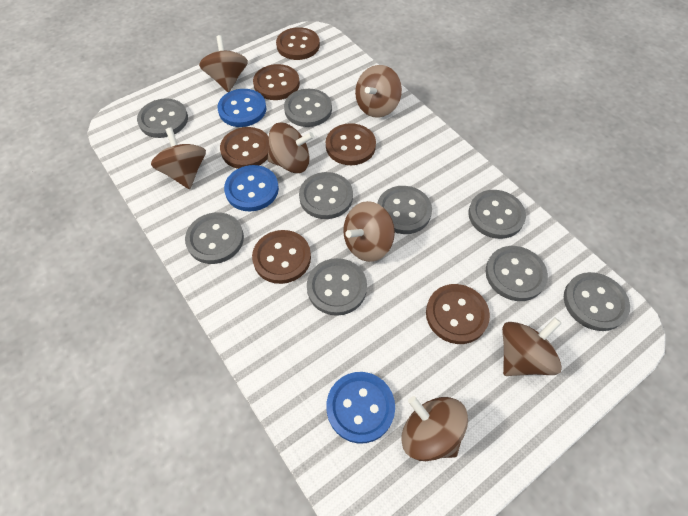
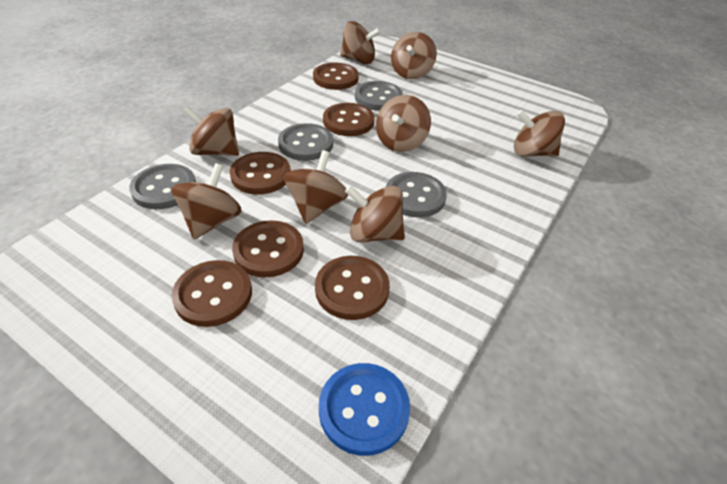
blue button: 3 -> 1
brown spinning top: 7 -> 8
grey button: 9 -> 4

